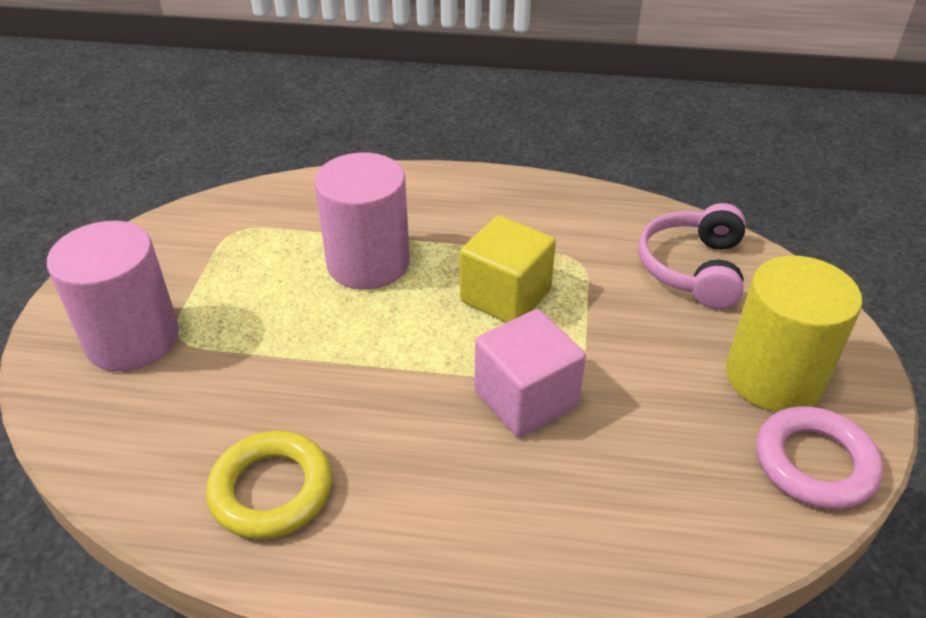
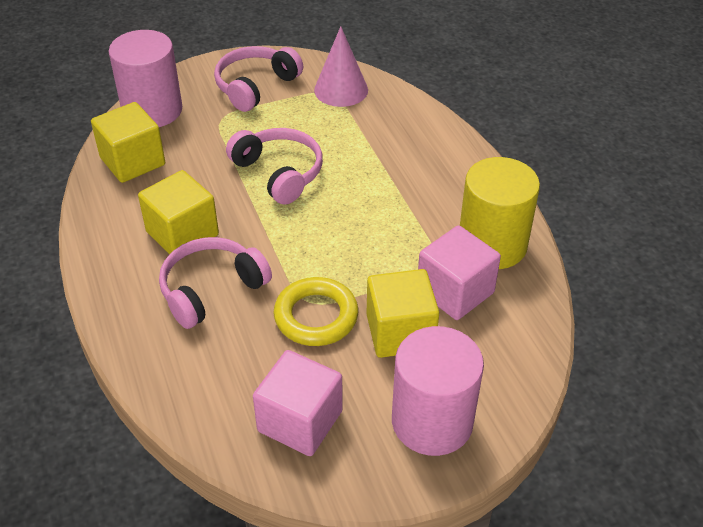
pink cone: 0 -> 1
pink cube: 1 -> 2
pink headphones: 1 -> 3
pink ring: 1 -> 0
yellow cube: 1 -> 3

